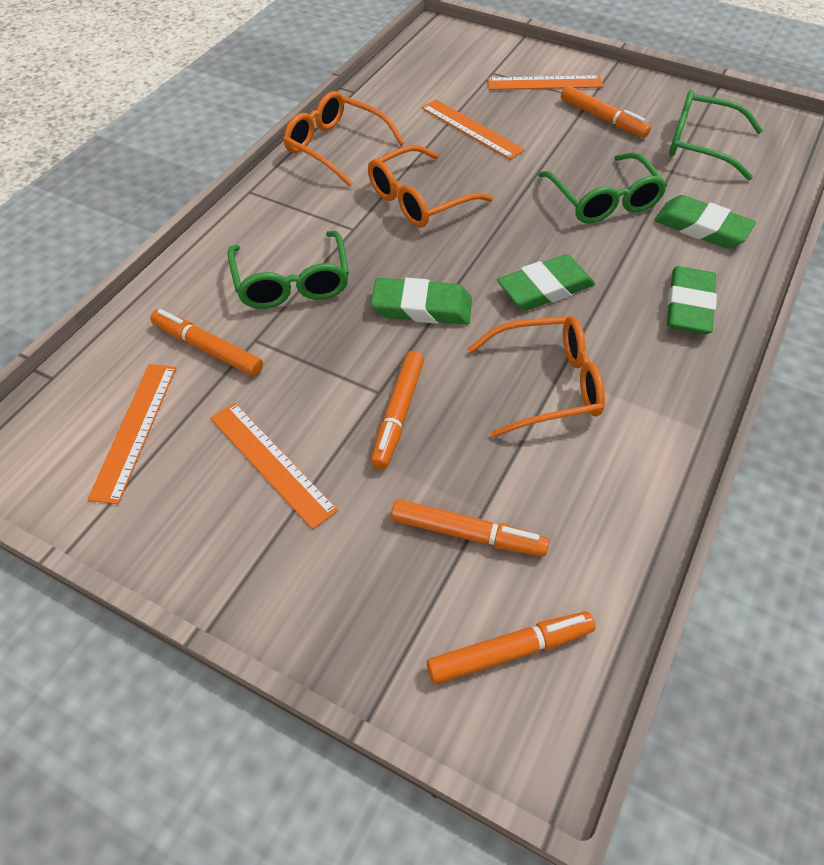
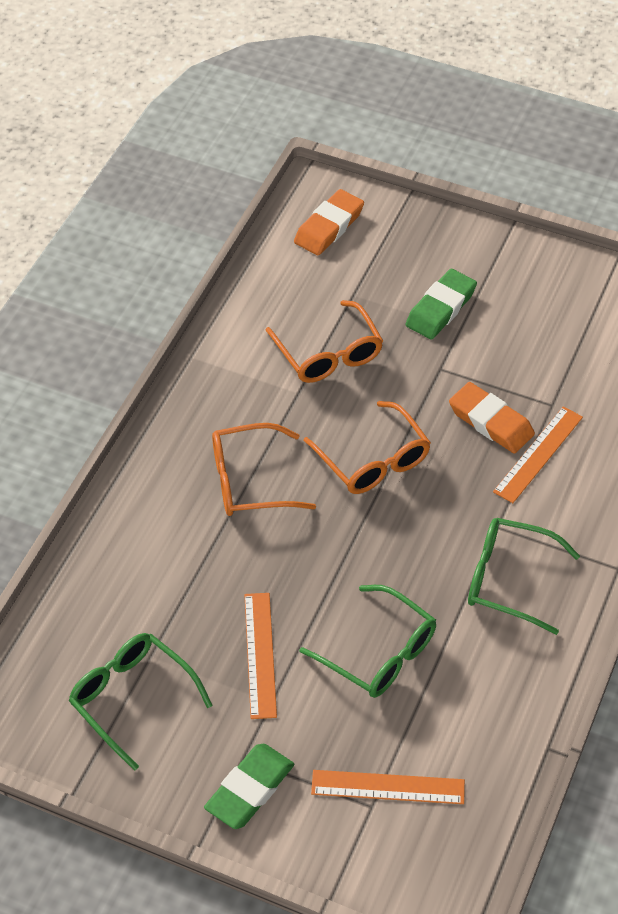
green eraser: 4 -> 2
orange eraser: 0 -> 2
orange marker: 5 -> 0
orange ruler: 4 -> 3

